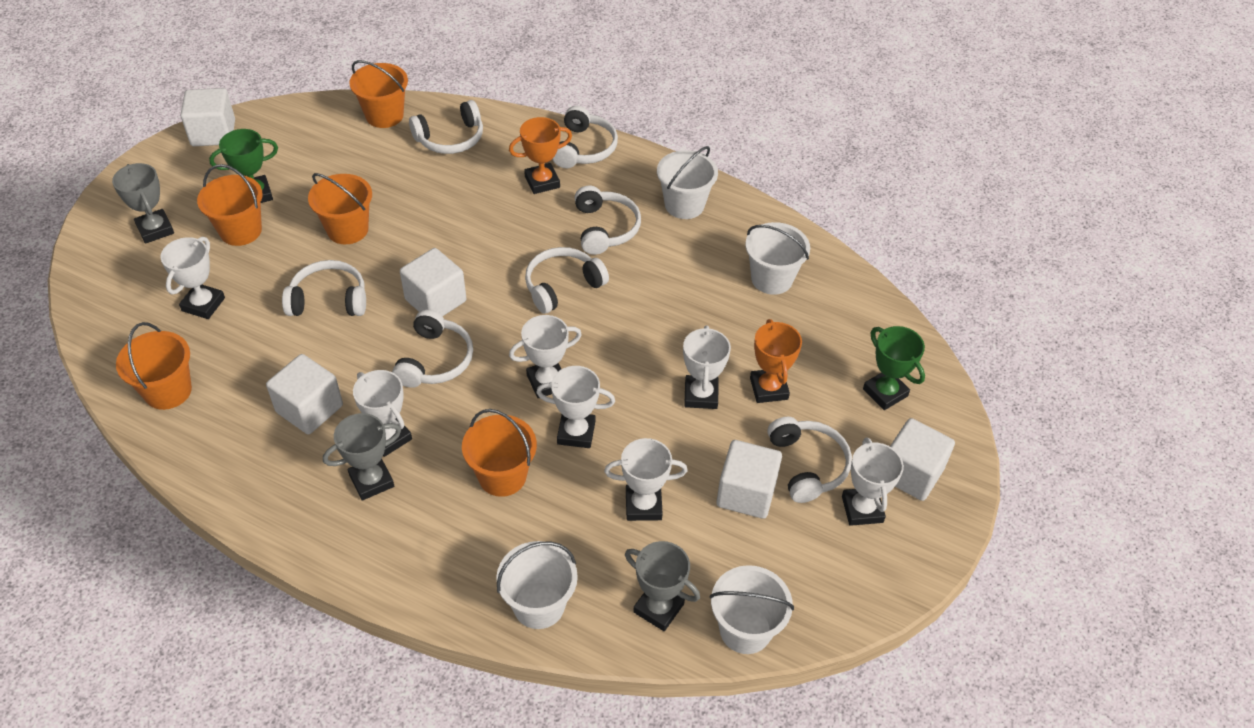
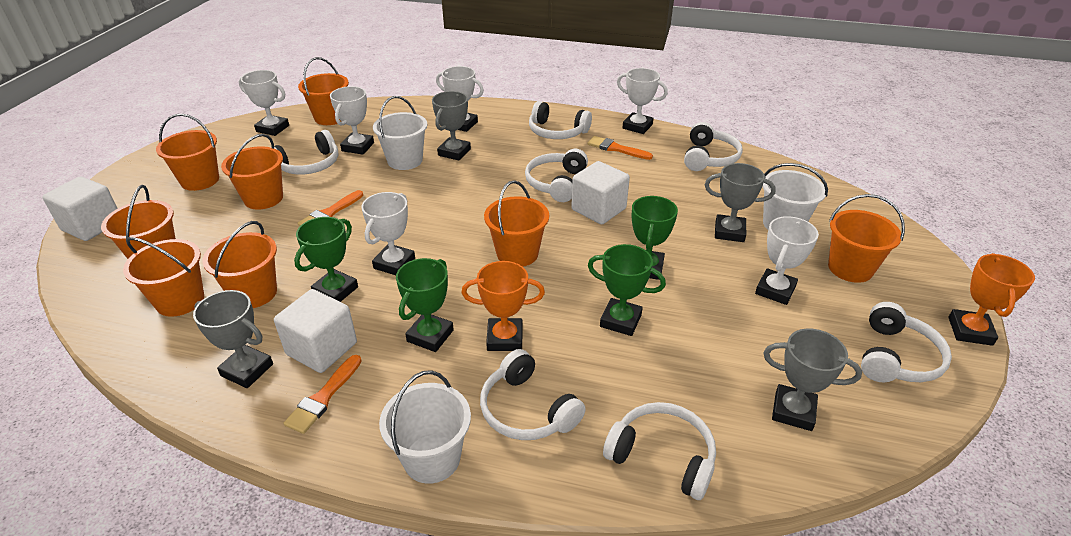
green trophy: 2 -> 4
grey trophy: 3 -> 4
orange brush: 0 -> 3
orange bucket: 5 -> 8
white bucket: 4 -> 3
white cube: 5 -> 3
white trophy: 7 -> 6

